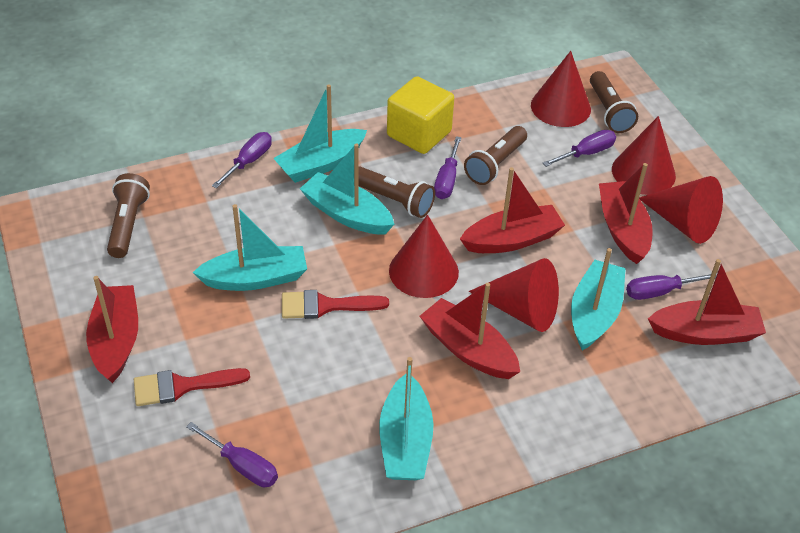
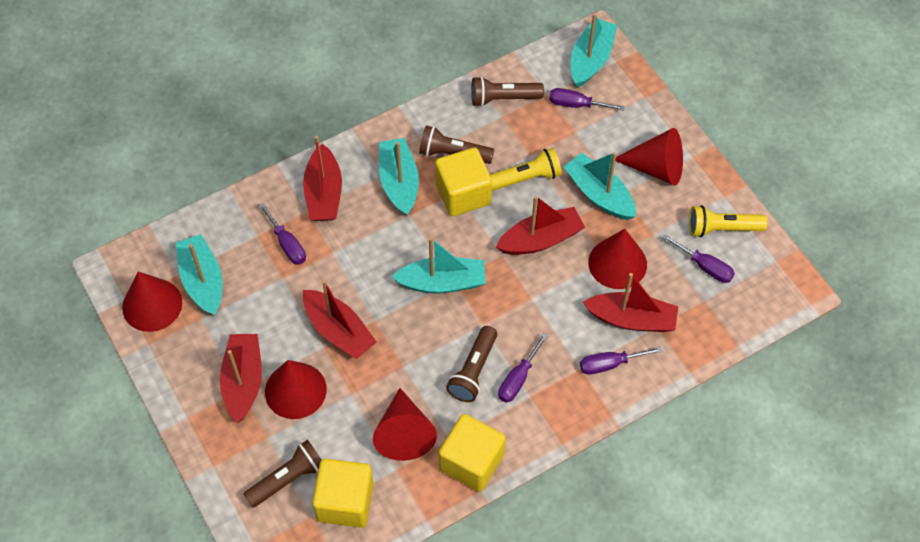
red brush: 2 -> 0
yellow cube: 1 -> 3
yellow flashlight: 0 -> 2

